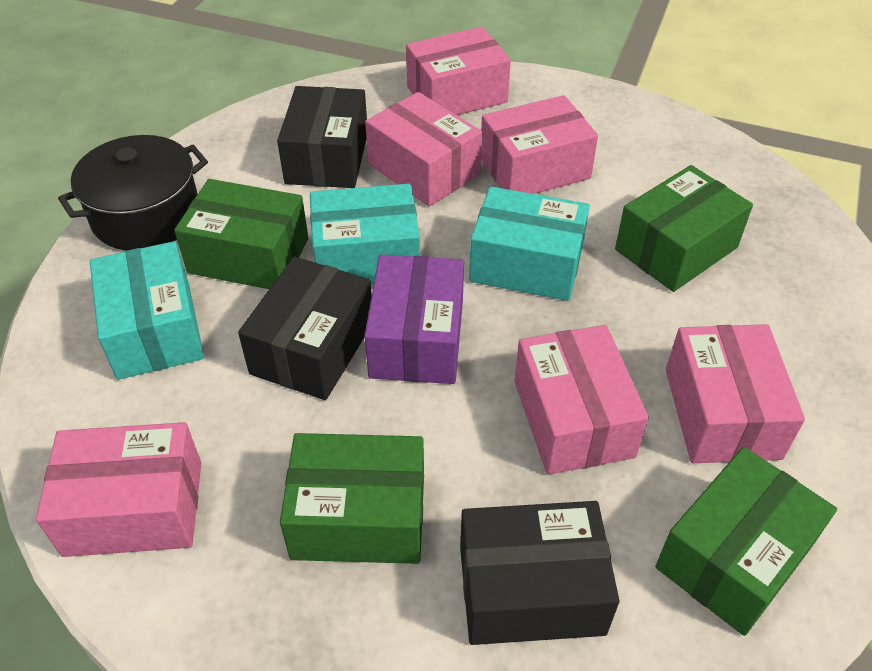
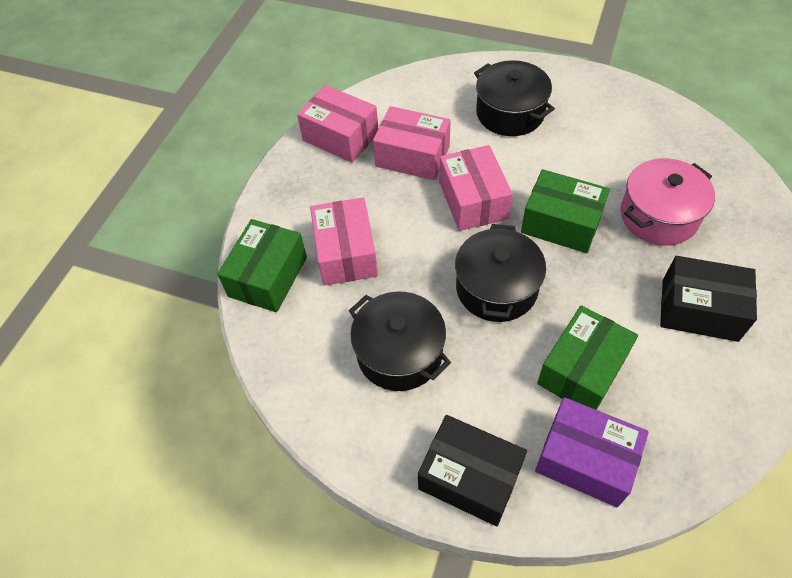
black box: 3 -> 2
black pot: 1 -> 3
green box: 4 -> 3
pink box: 6 -> 4
pink pot: 0 -> 1
turquoise box: 3 -> 0

